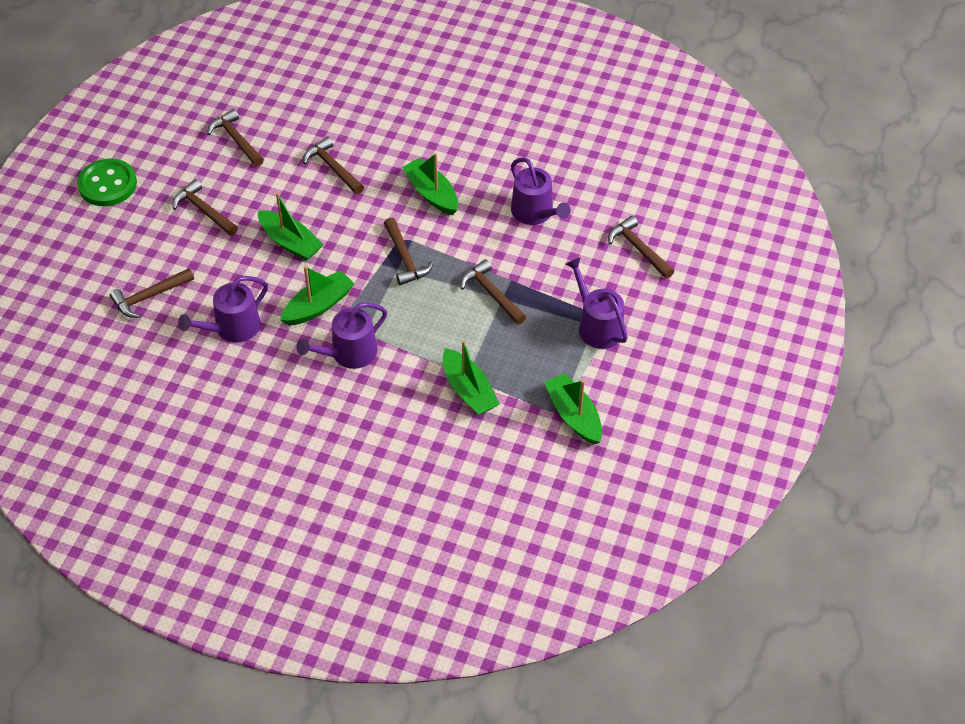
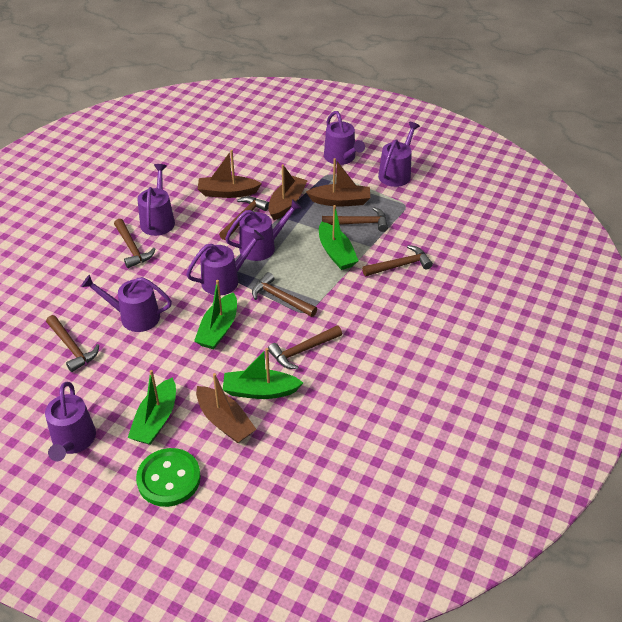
brown boat: 0 -> 4
green boat: 5 -> 4
purple watering can: 4 -> 7

